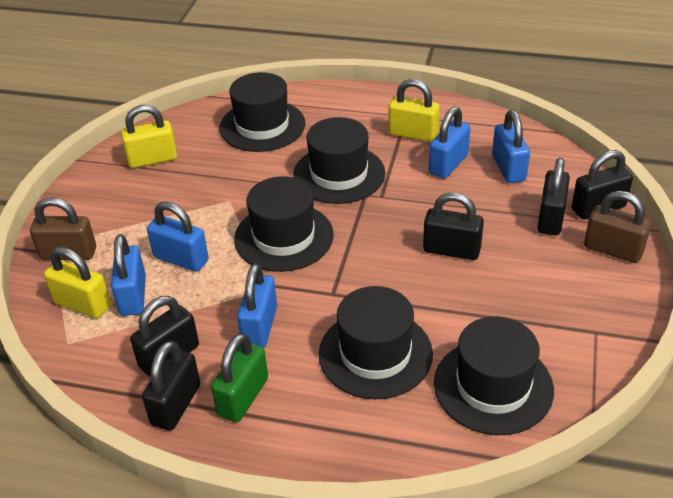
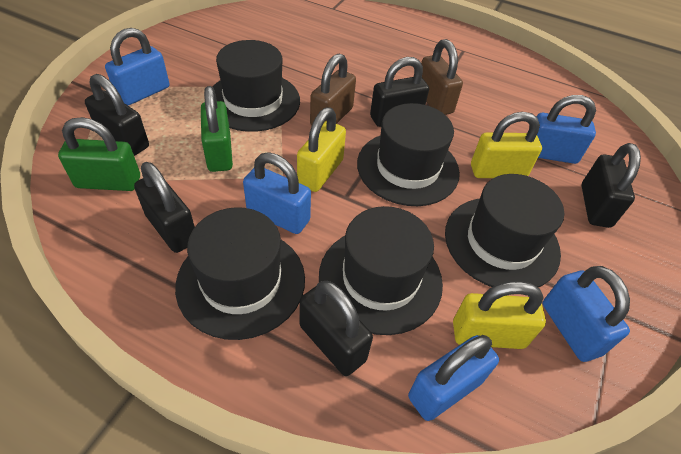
green padlock: 1 -> 2

